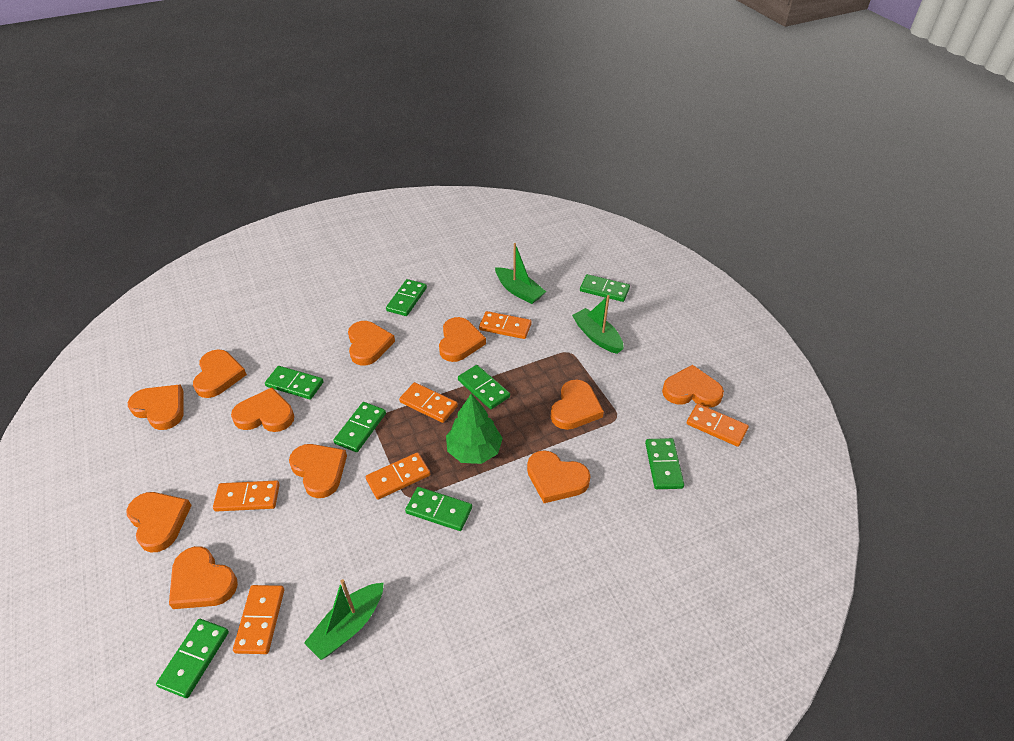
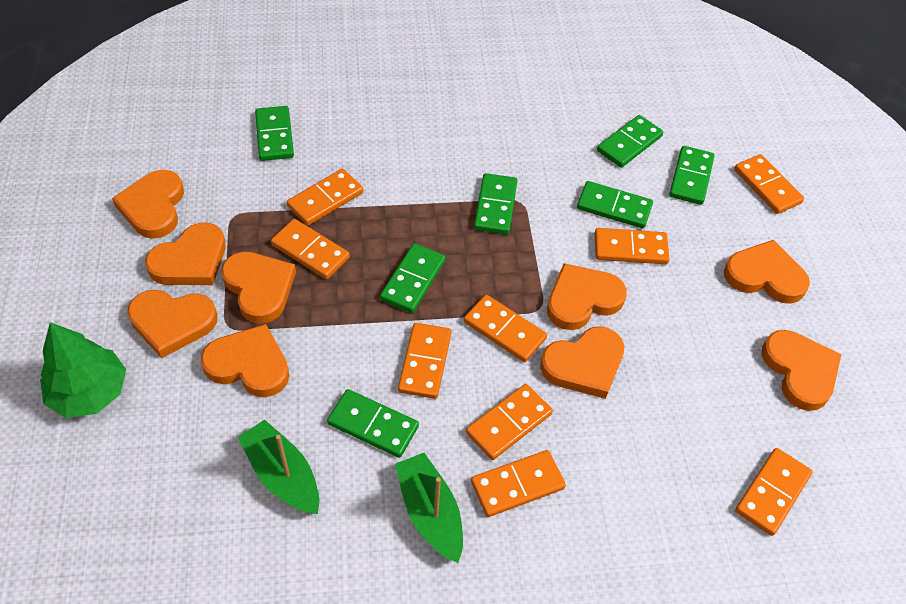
green boat: 3 -> 2
green domino: 8 -> 7
orange domino: 6 -> 9
orange heart: 11 -> 9

